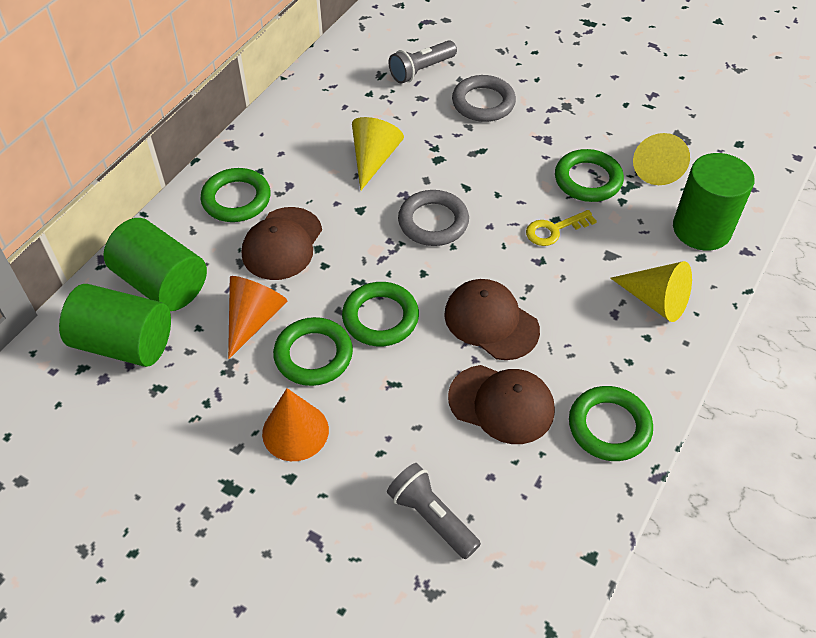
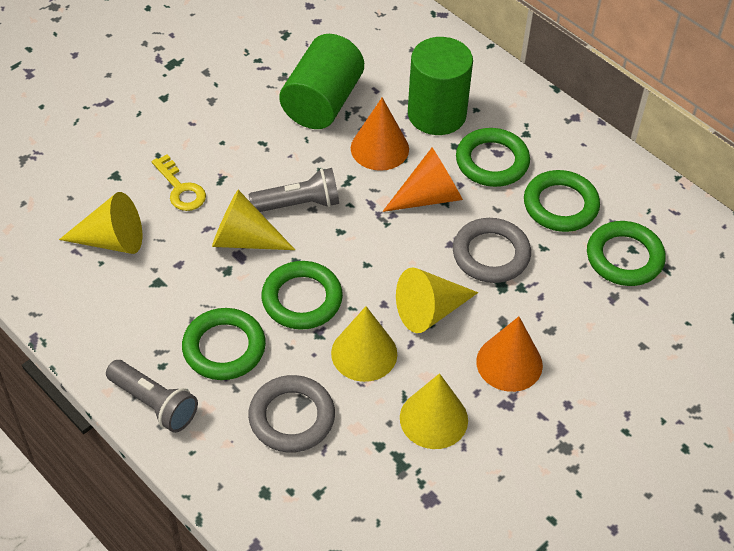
brown cap: 3 -> 0
green cylinder: 3 -> 2
orange cone: 2 -> 3
yellow cone: 3 -> 5

